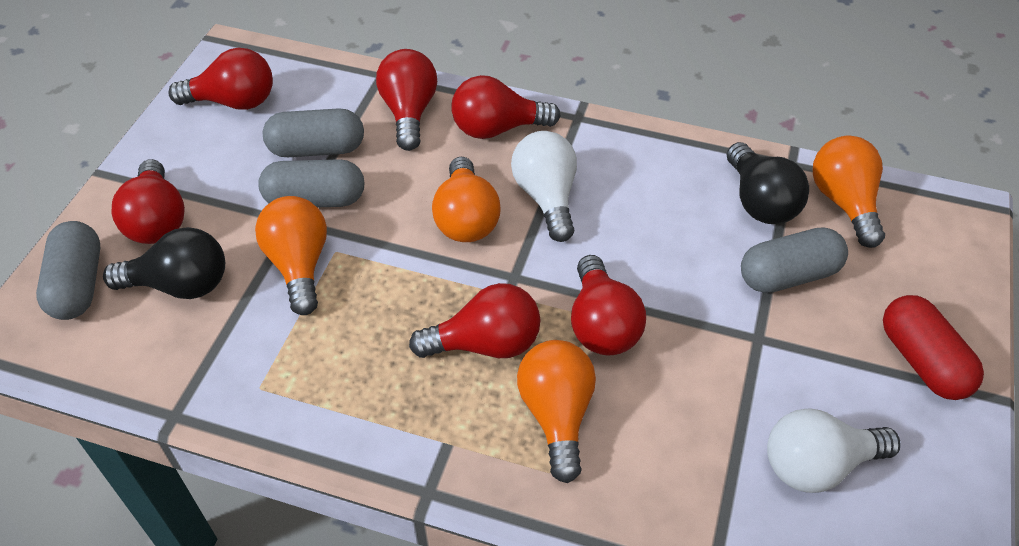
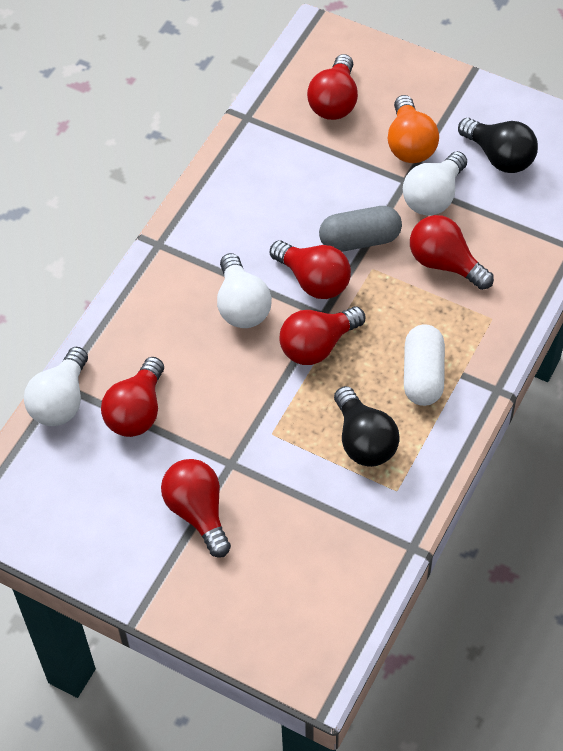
grey capsule: 4 -> 1
orange light bulb: 4 -> 1
red capsule: 1 -> 0
white capsule: 0 -> 1
white light bulb: 2 -> 3

